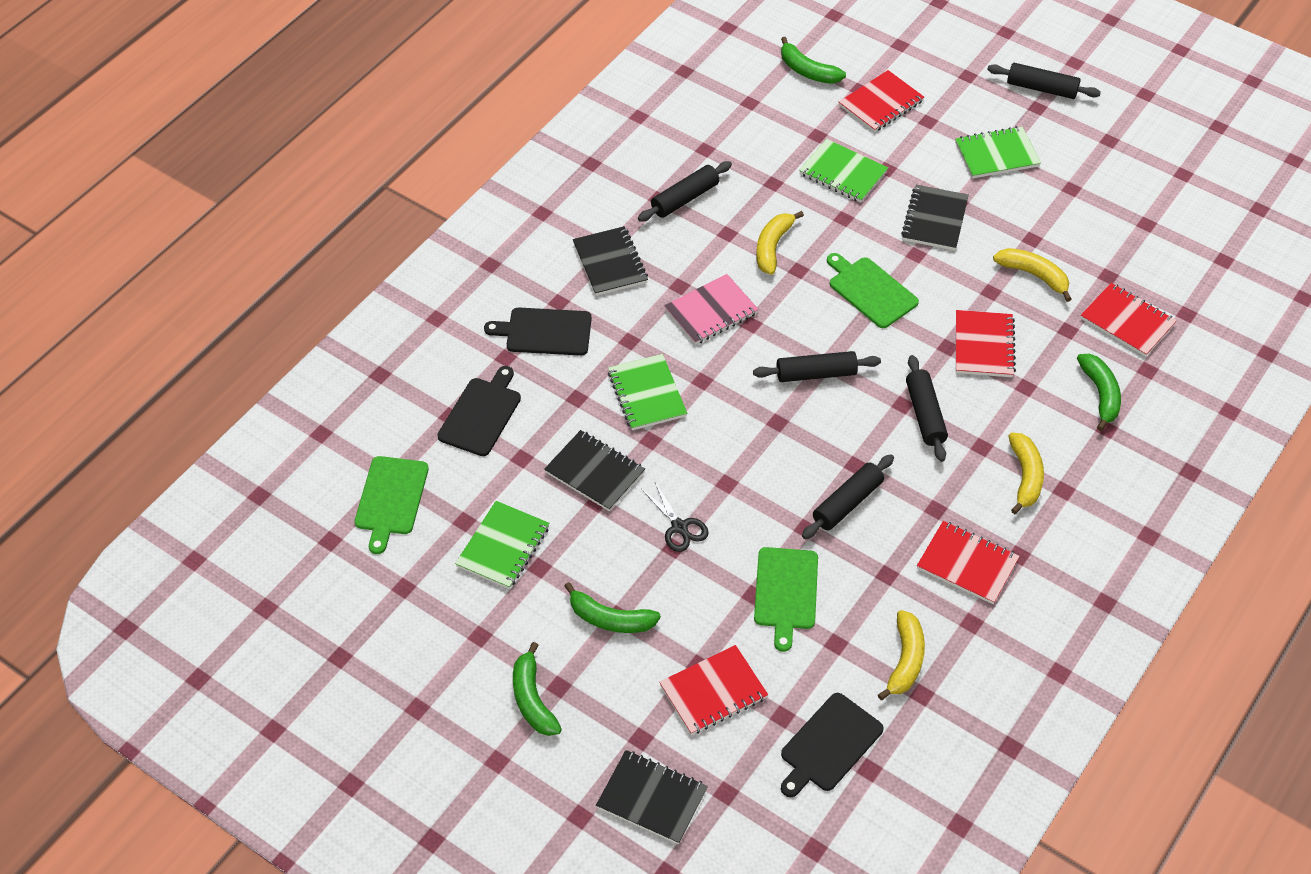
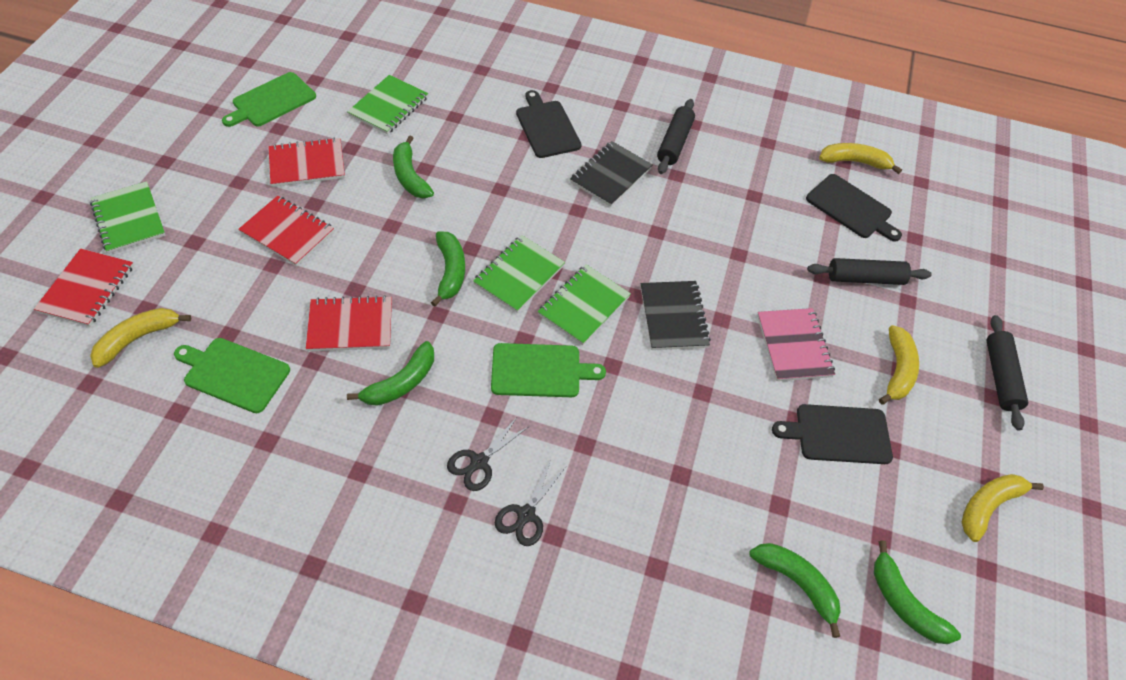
black notebook: 4 -> 2
black rolling pin: 5 -> 3
black scissors: 1 -> 2
green banana: 4 -> 5
red notebook: 5 -> 4

